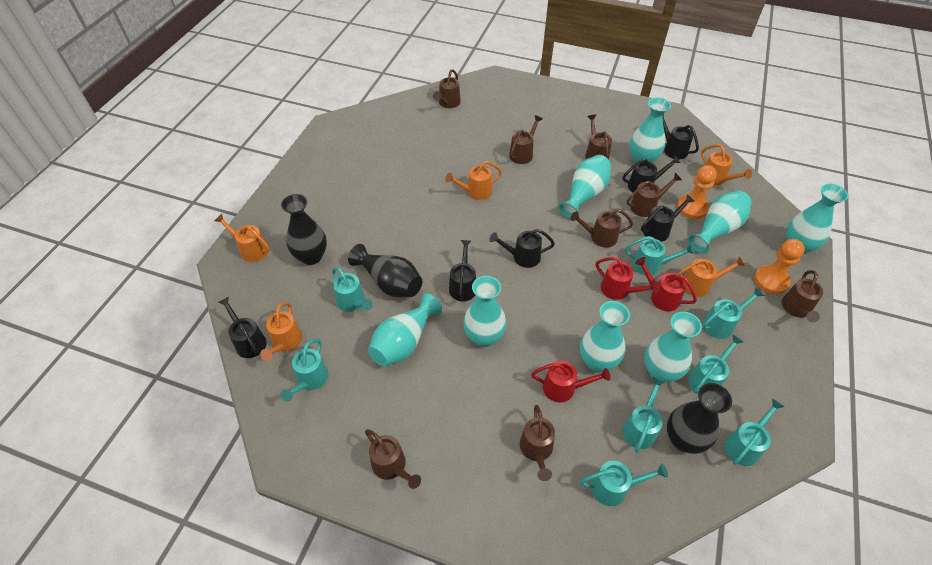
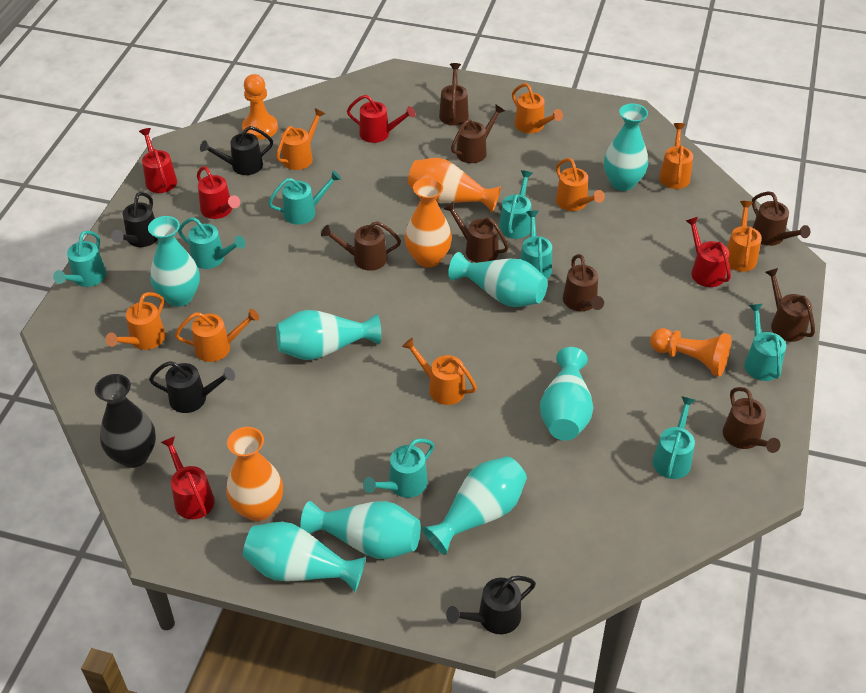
black vase: 3 -> 1
black watering can: 6 -> 4
orange vase: 0 -> 3
orange watering can: 5 -> 8
red watering can: 3 -> 5

